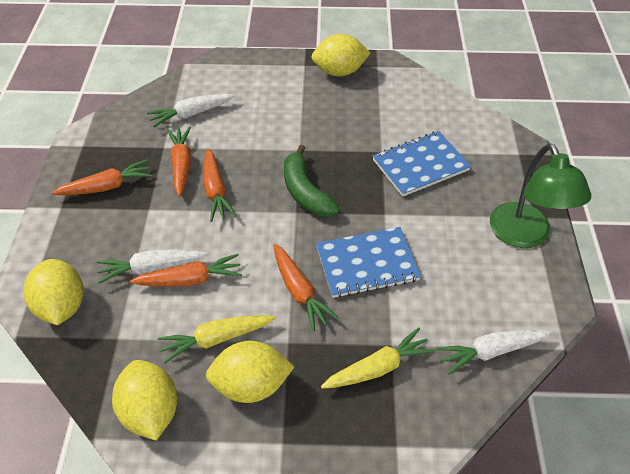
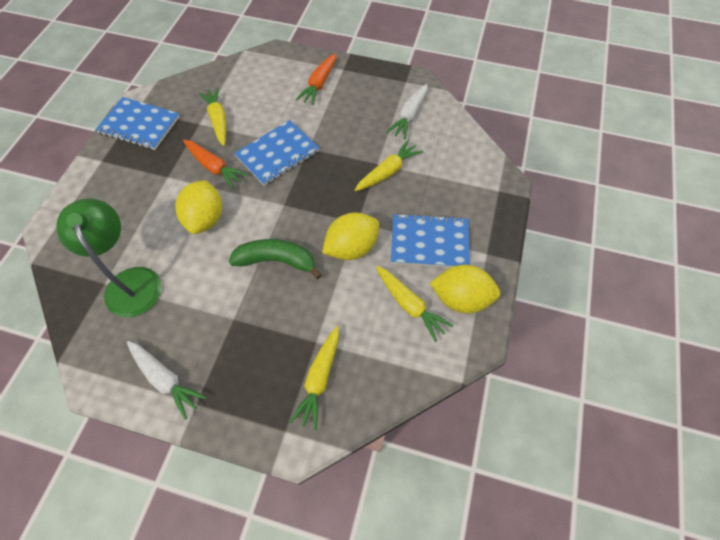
blue notebook: 2 -> 3
orange carrot: 5 -> 2
white carrot: 3 -> 2
yellow carrot: 2 -> 4
yellow lemon: 4 -> 3

